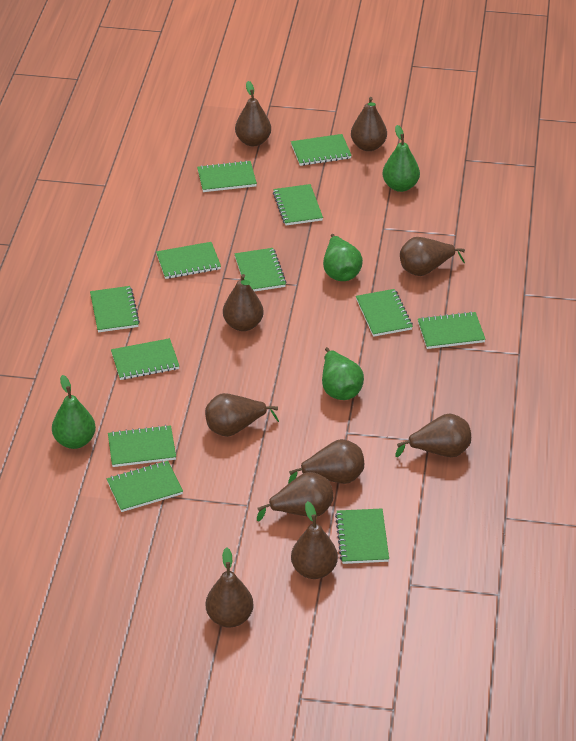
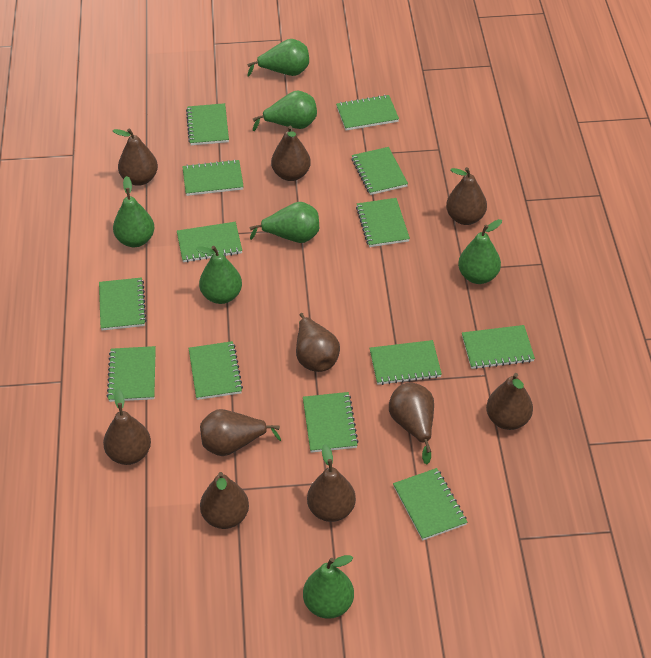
green notebook: 12 -> 13
green pear: 4 -> 7

